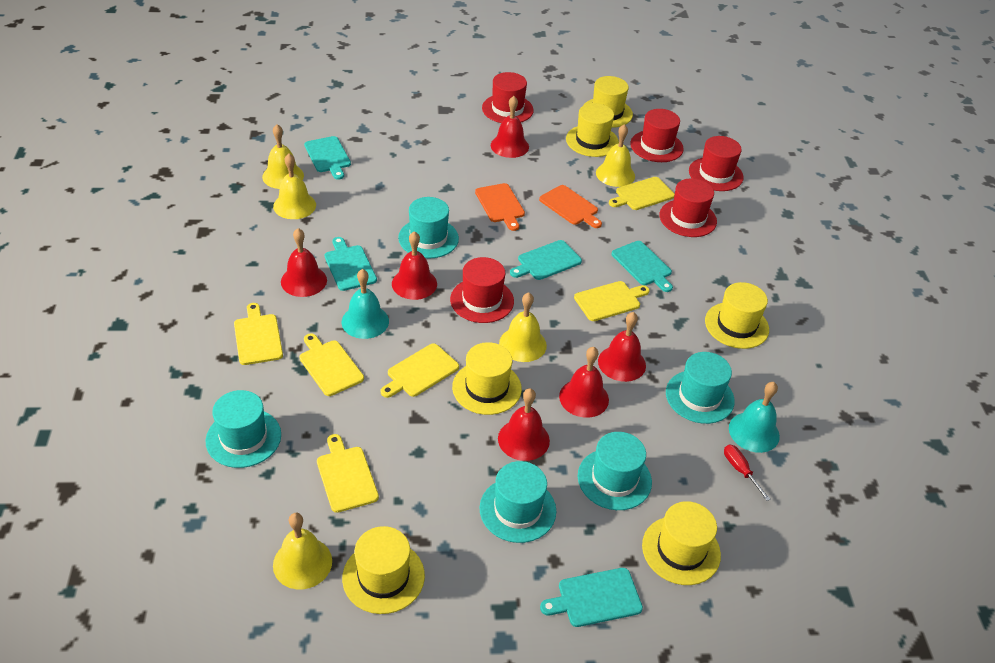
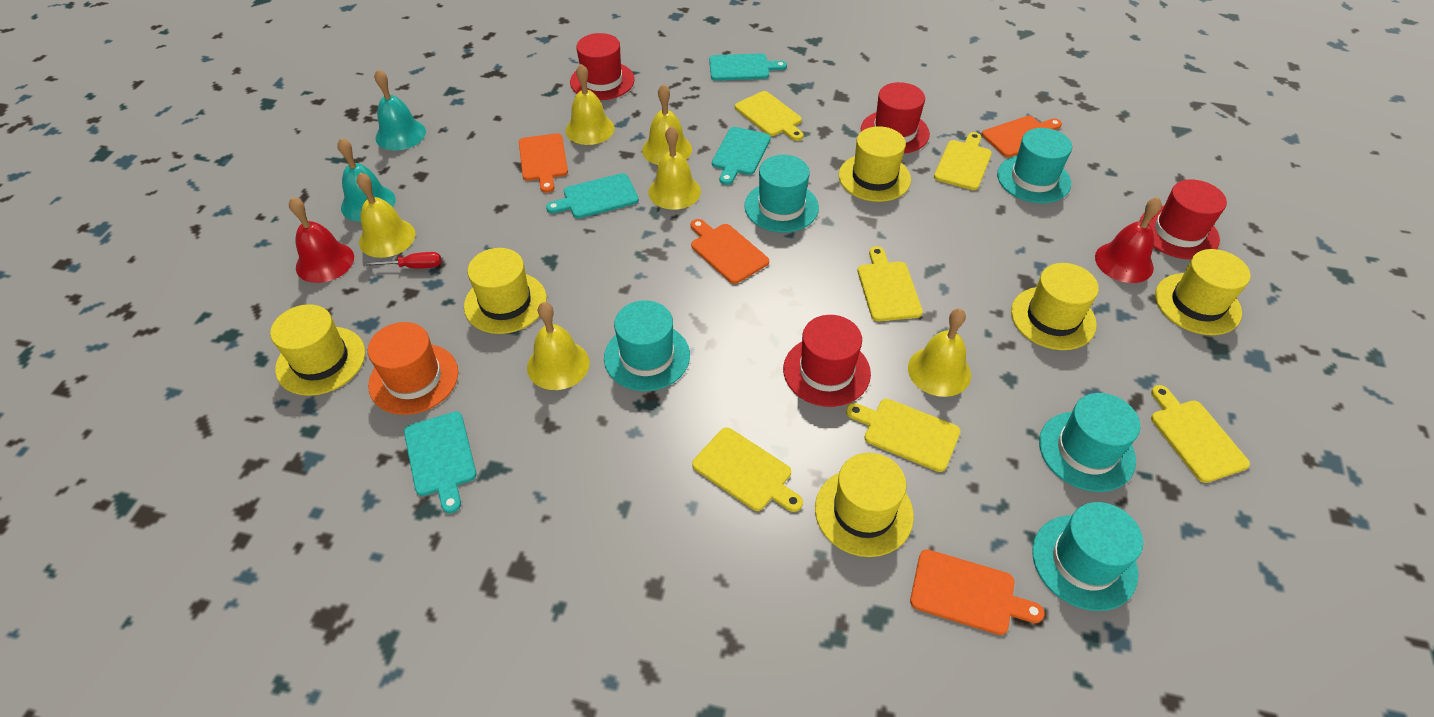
orange cutting board: 2 -> 4
orange hat: 0 -> 1
red bell: 6 -> 2
red hat: 5 -> 4
turquoise cutting board: 5 -> 4
yellow bell: 5 -> 6

